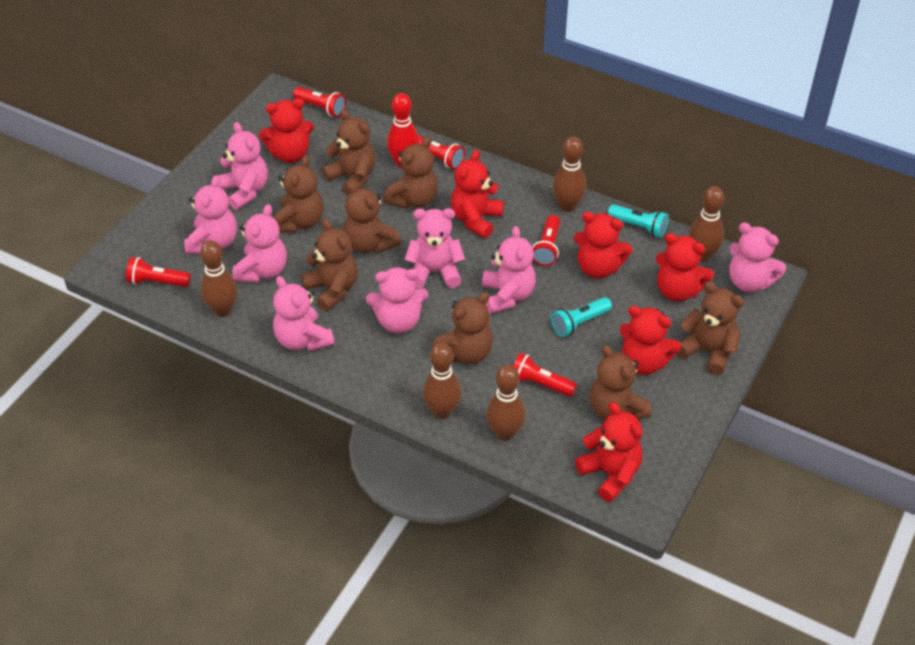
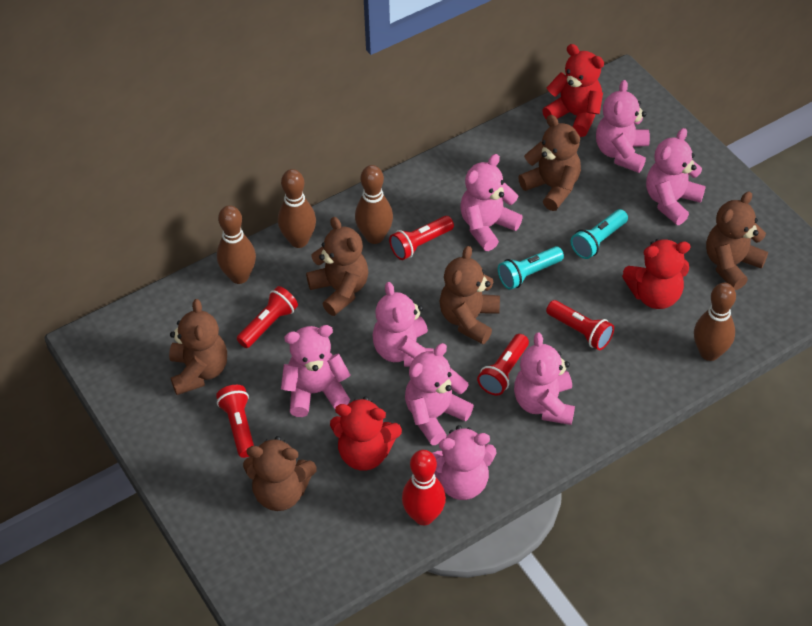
brown bowling pin: 5 -> 4
brown teddy bear: 8 -> 6
red teddy bear: 6 -> 3

